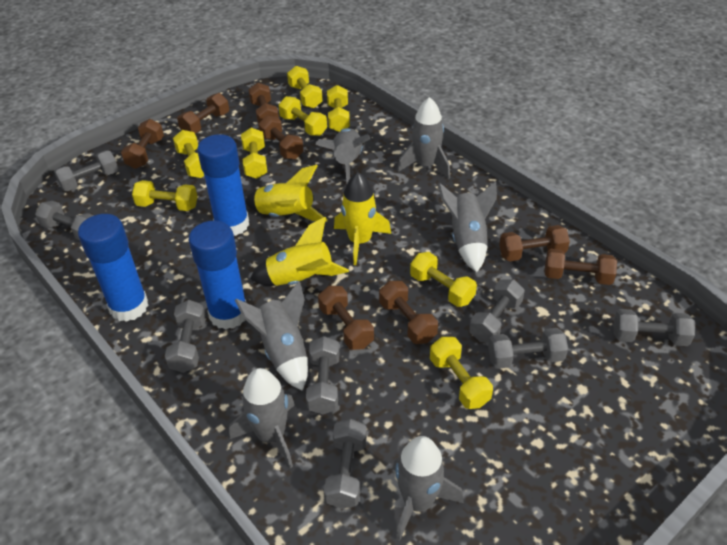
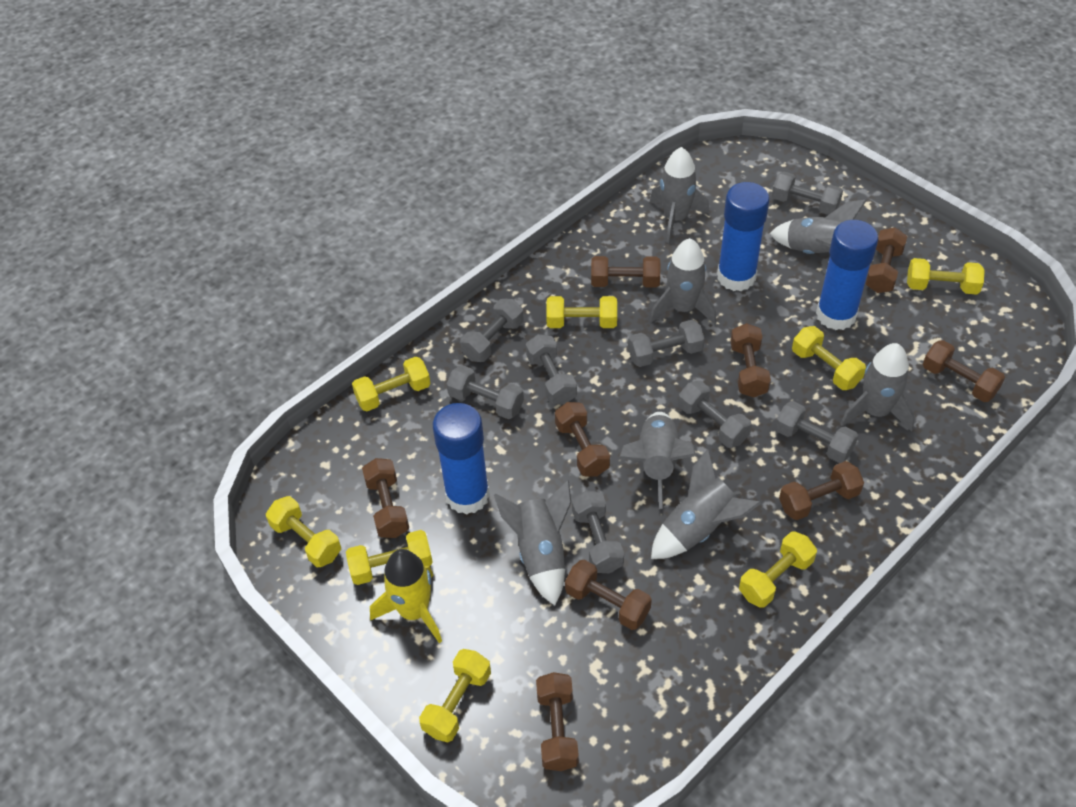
brown dumbbell: 8 -> 9
grey rocket: 6 -> 7
yellow rocket: 3 -> 1

